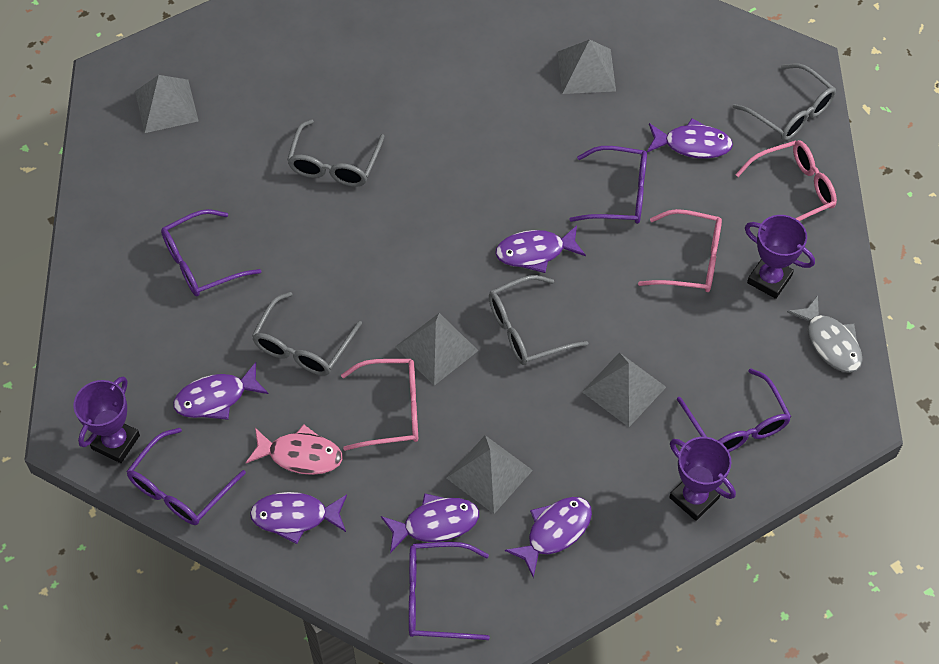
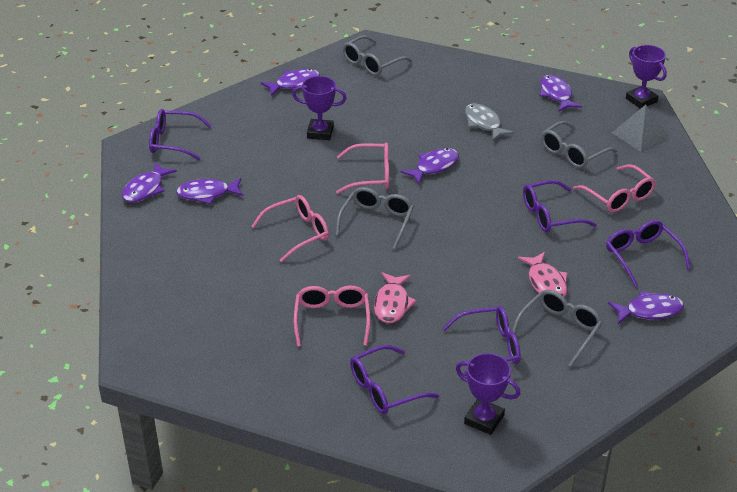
grey pyramid: 5 -> 1
pink fish: 1 -> 2
pink glasses: 3 -> 4

